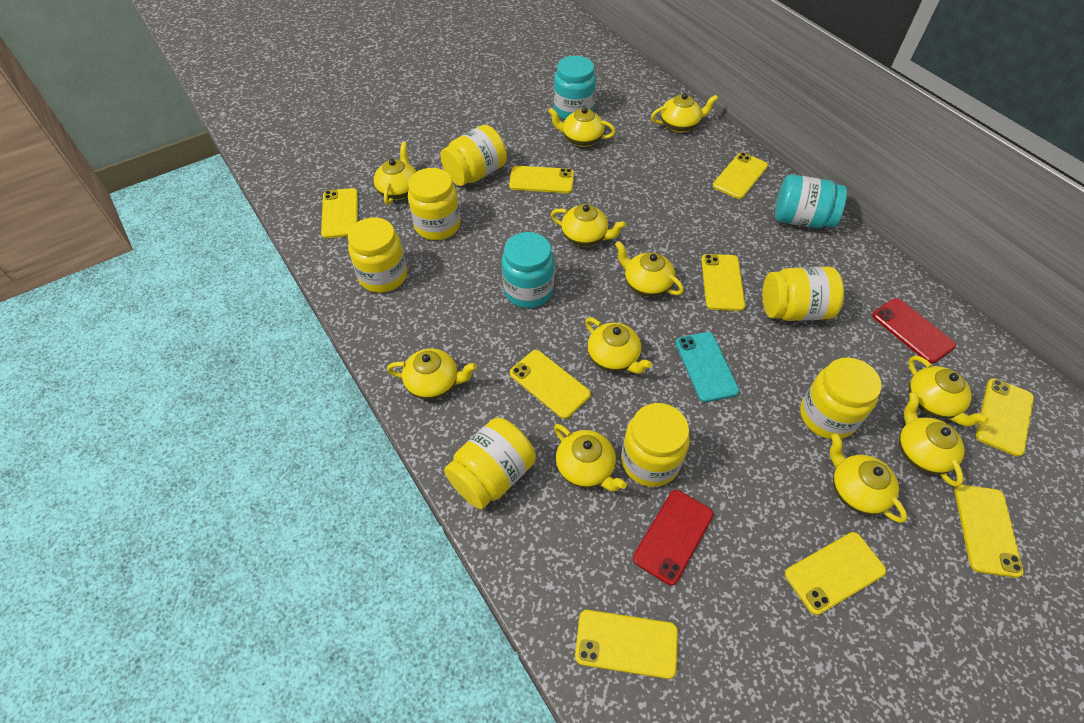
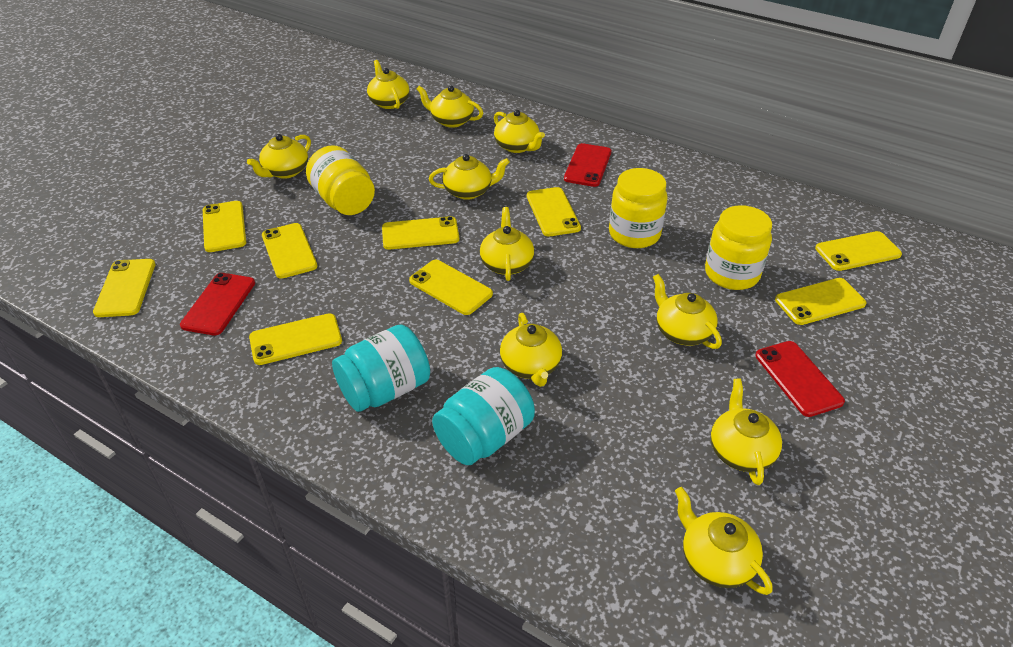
red phone: 2 -> 3
turquoise jar: 3 -> 2
turquoise phone: 1 -> 0
yellow jar: 7 -> 3
yellow teapot: 11 -> 10

